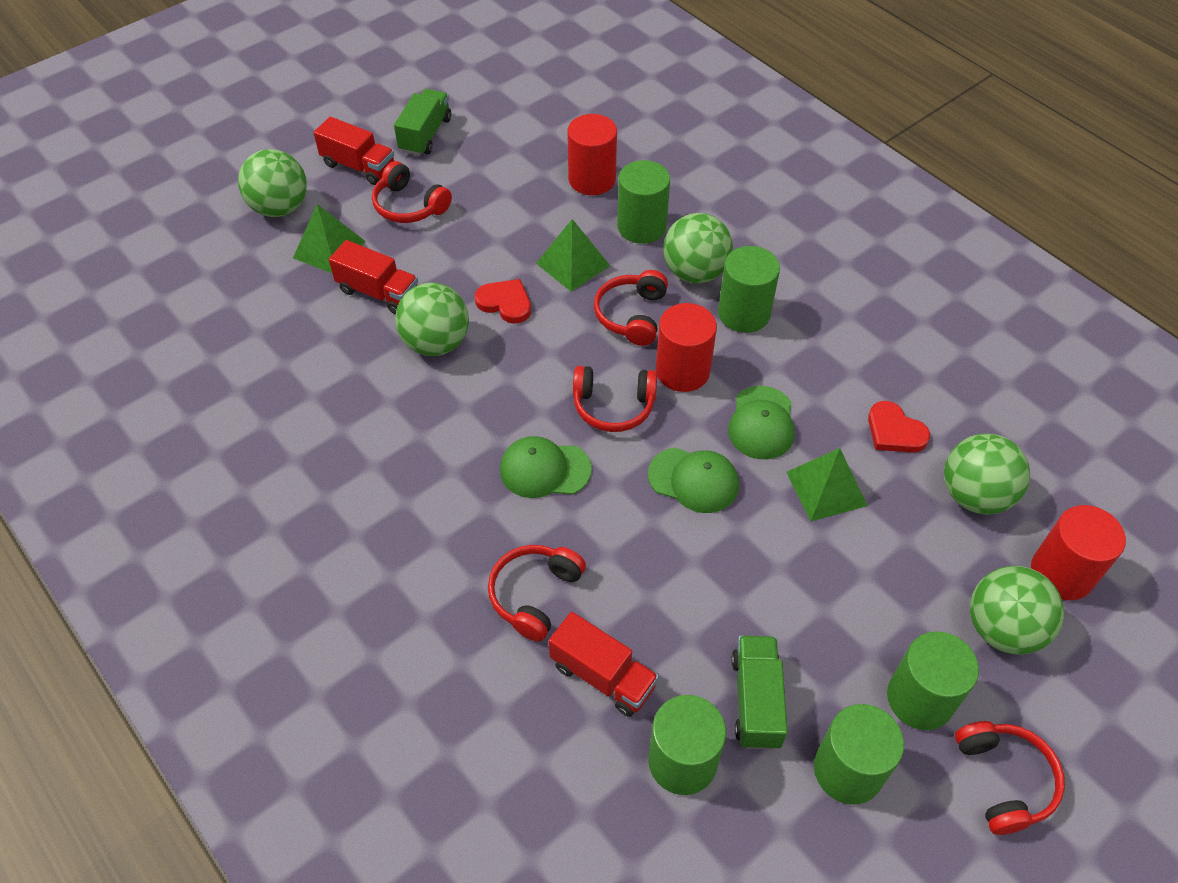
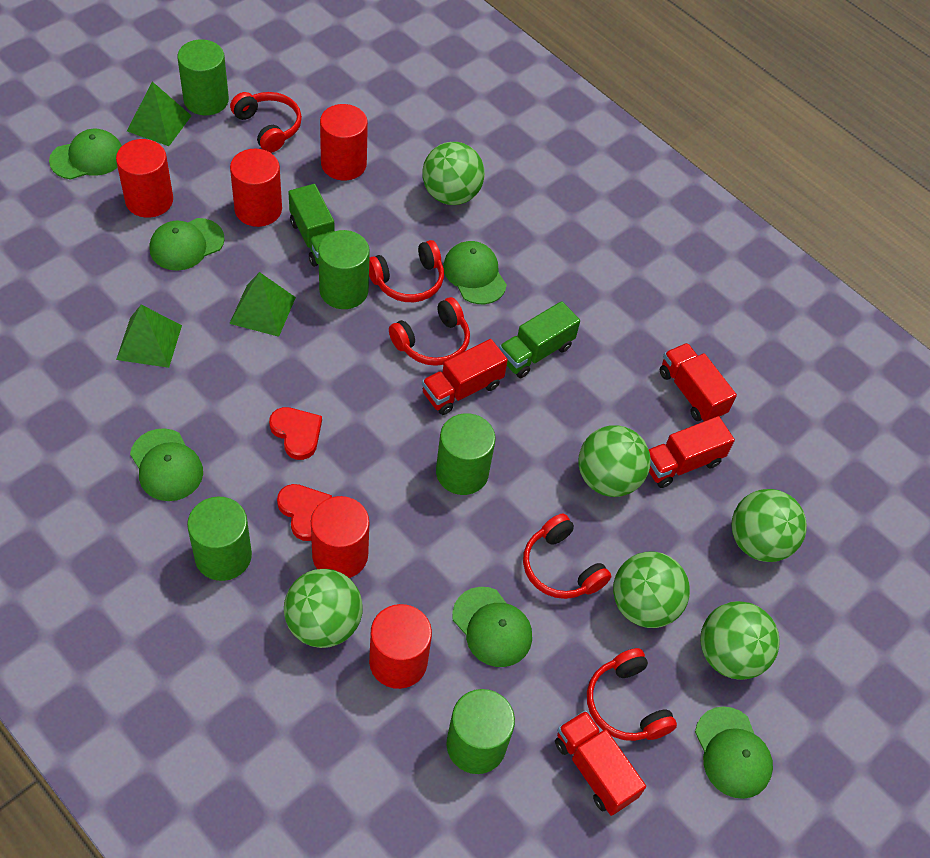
green ball: 5 -> 6
green cap: 3 -> 6
red cylinder: 3 -> 5
red truck: 3 -> 4

